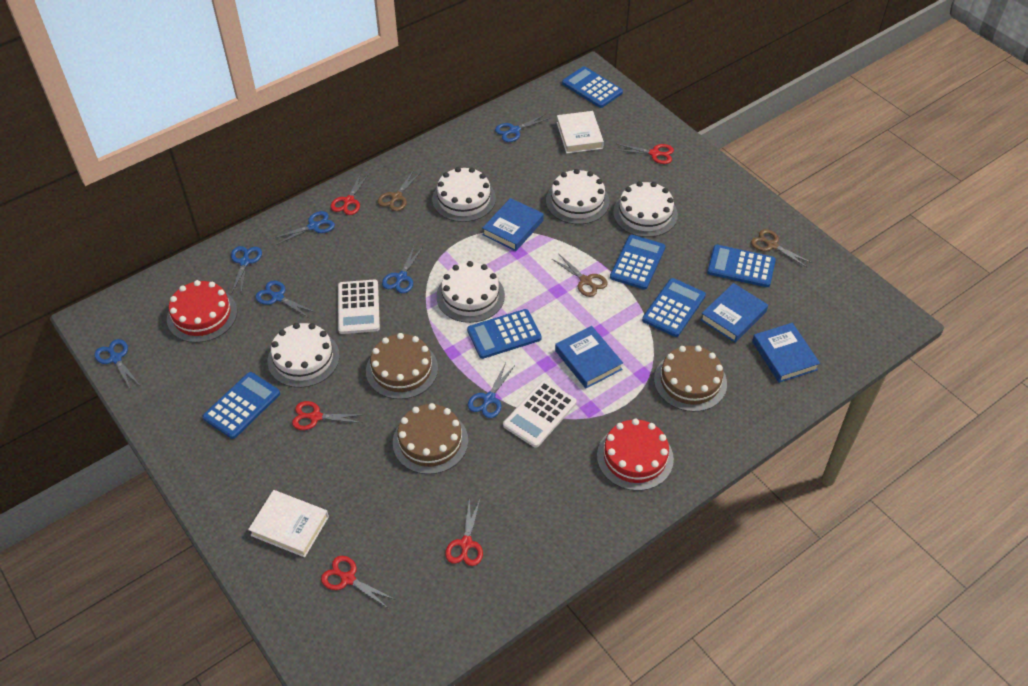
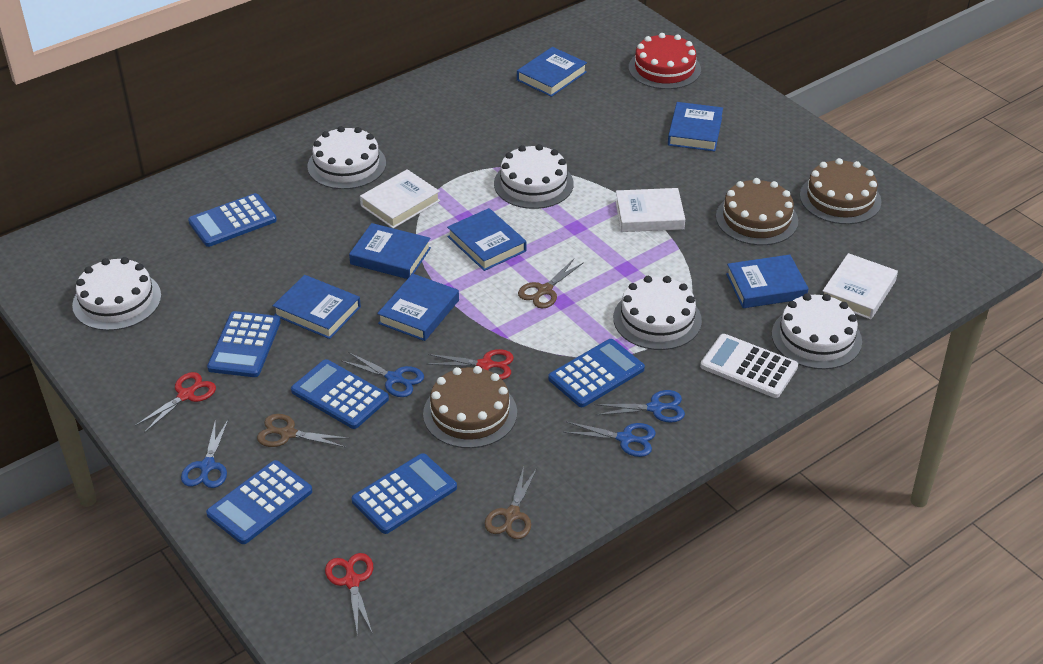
blue book: 4 -> 7
blue scissors: 7 -> 4
red cake: 2 -> 1
red scissors: 5 -> 3
white book: 2 -> 3
white calculator: 2 -> 1

